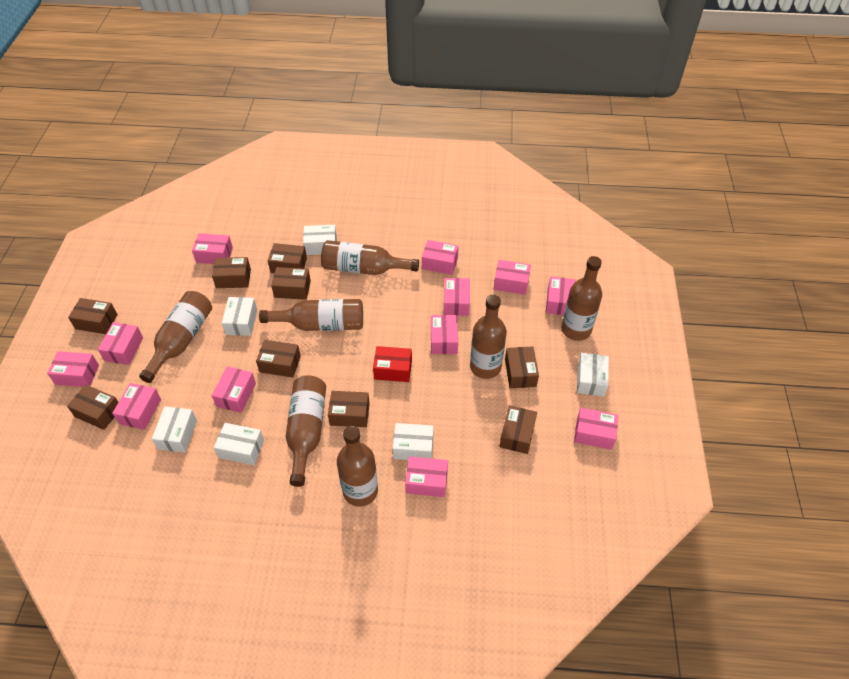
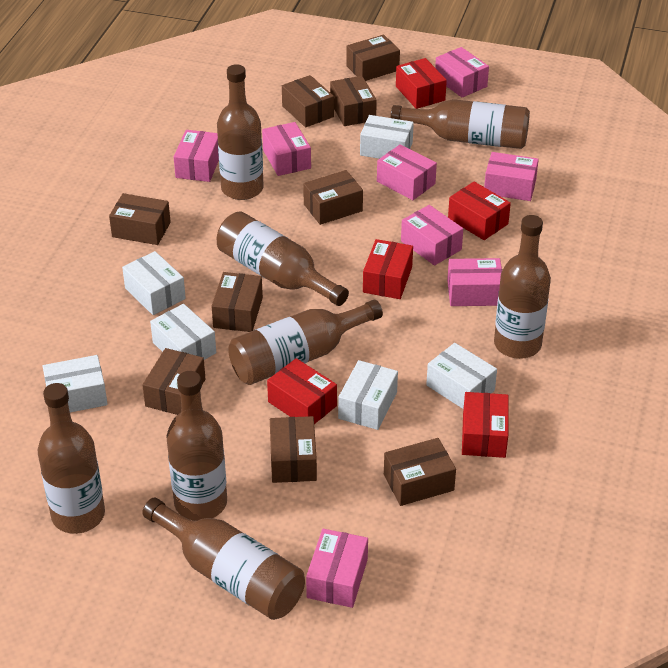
brown bottle: 7 -> 8
pink box: 12 -> 8
red box: 1 -> 5

